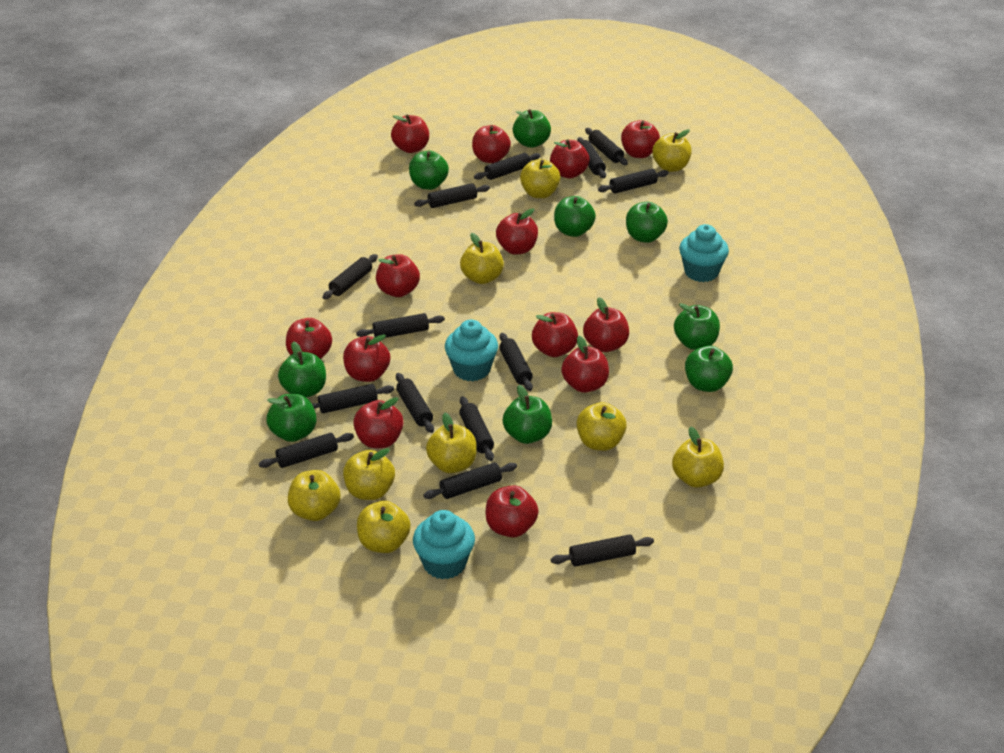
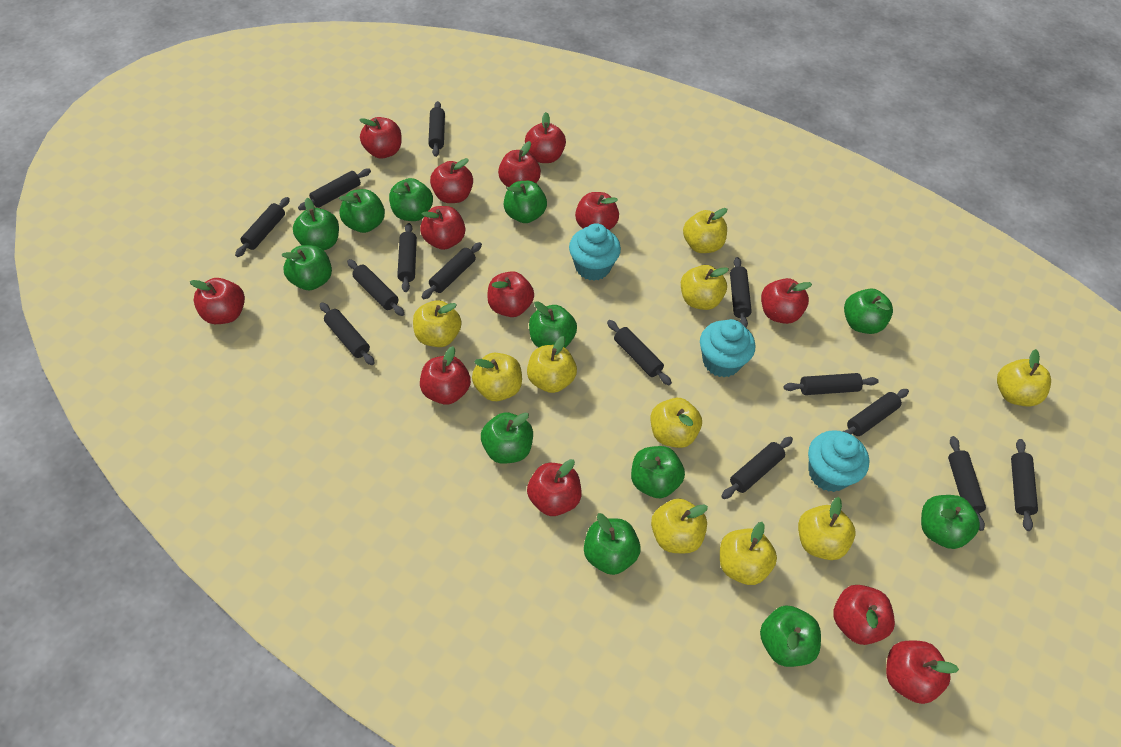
green apple: 9 -> 12
yellow apple: 9 -> 10

